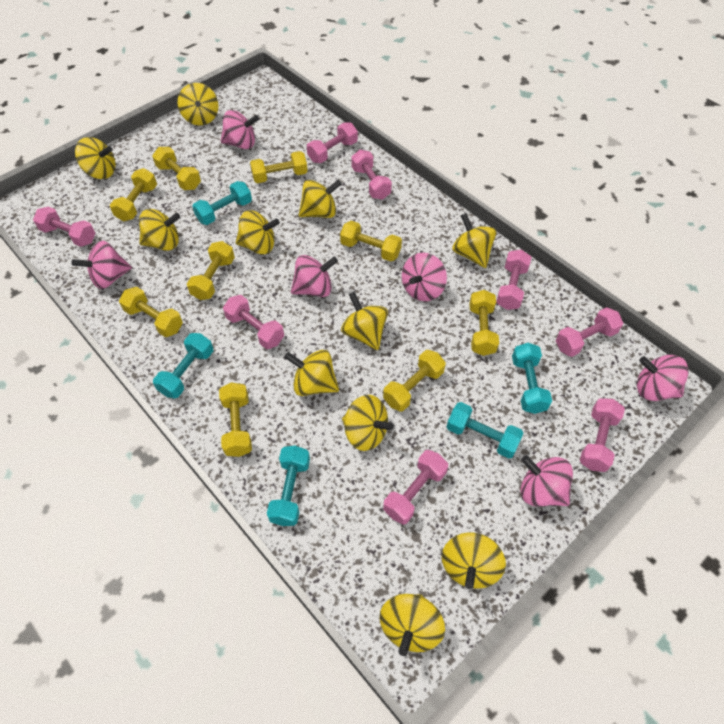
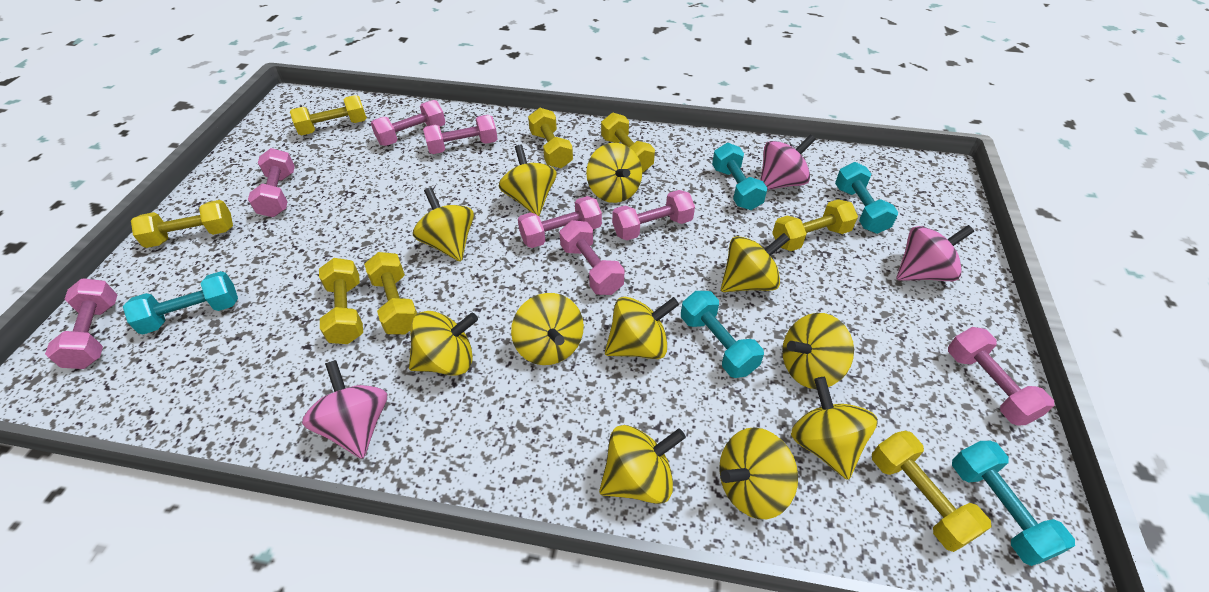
pink spinning top: 6 -> 3
yellow dumbbell: 9 -> 8

